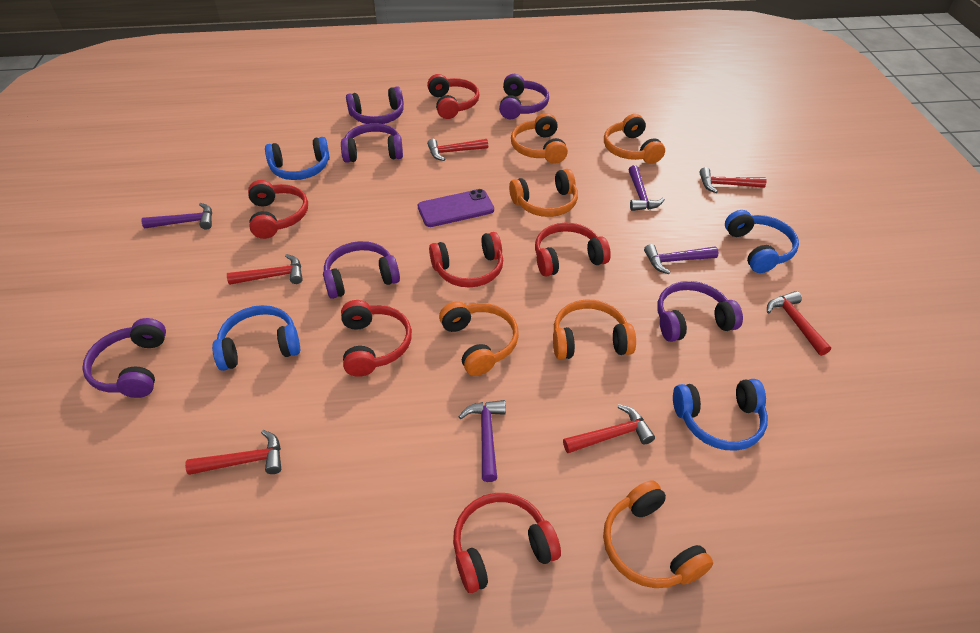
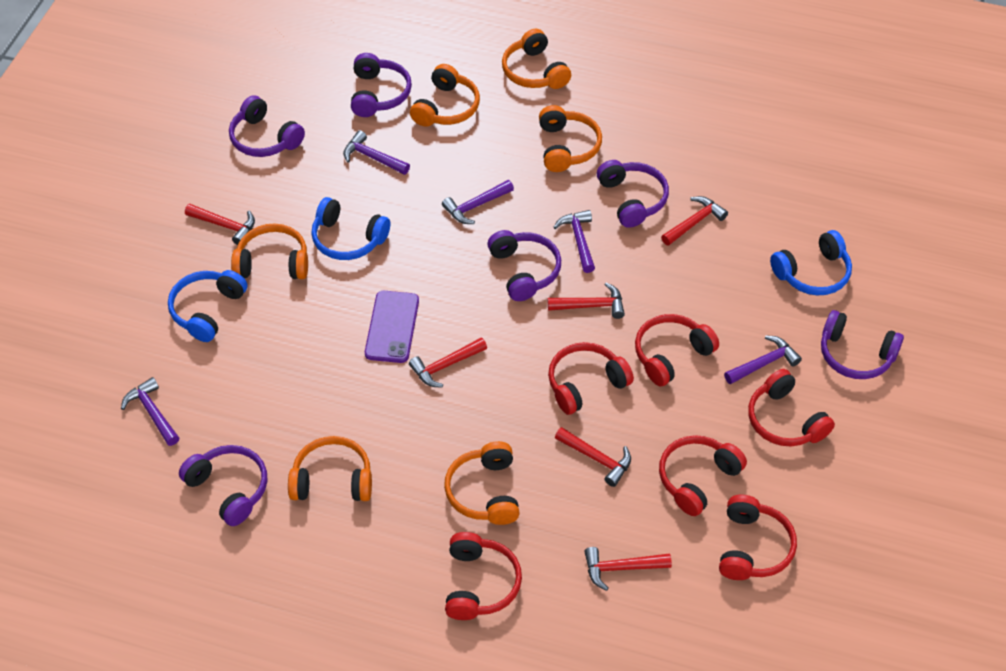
blue headphones: 4 -> 3
purple hammer: 4 -> 5

